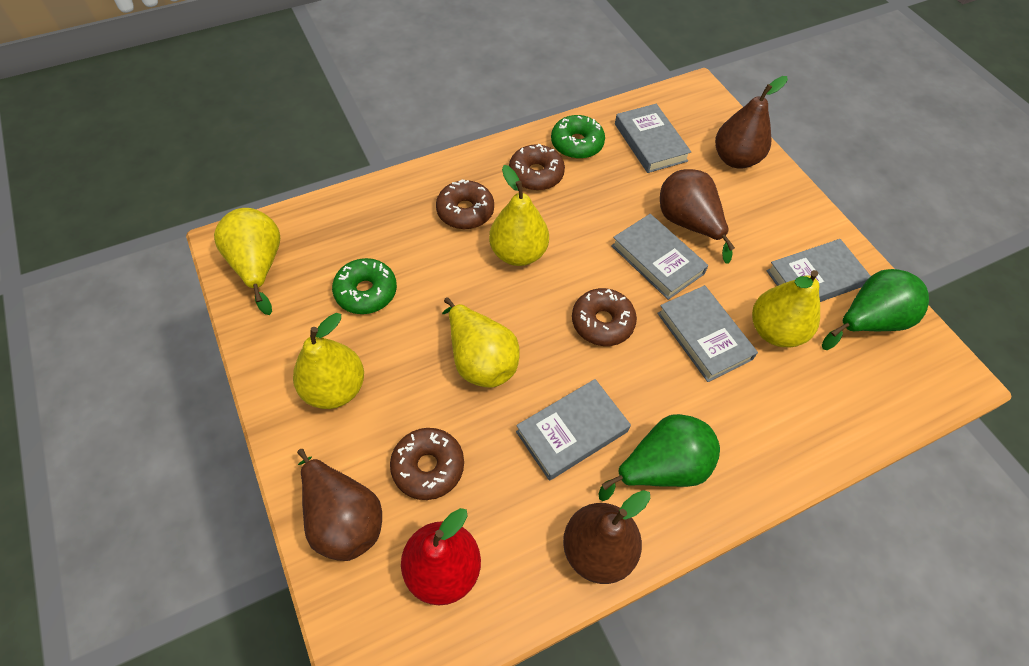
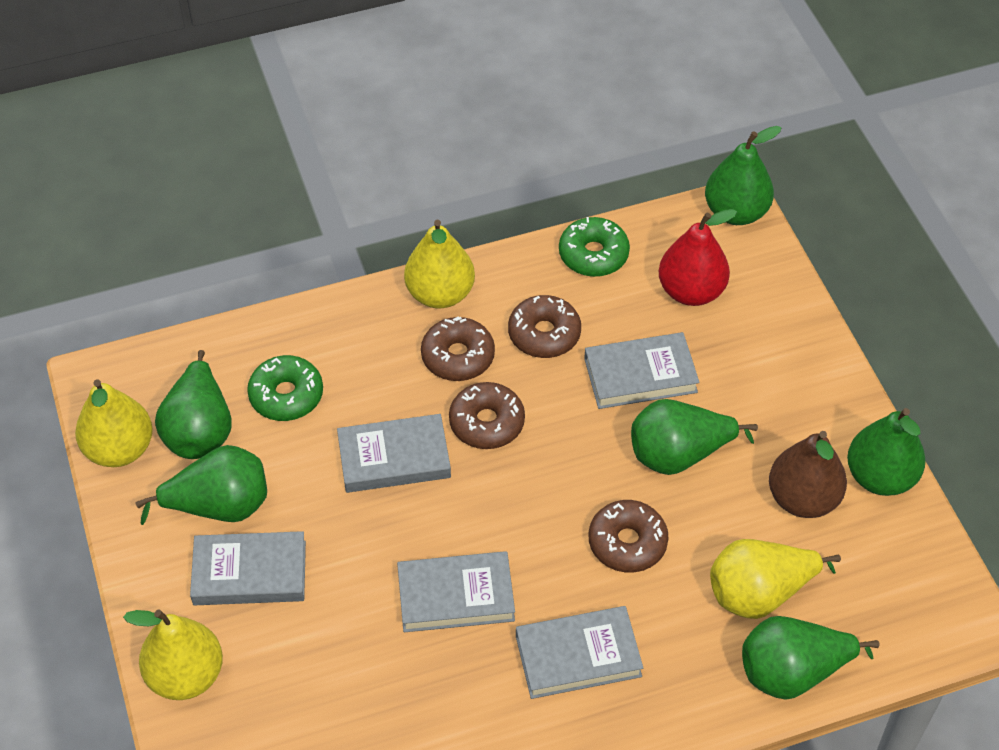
brown pear: 4 -> 1
green pear: 2 -> 6
yellow pear: 5 -> 4

